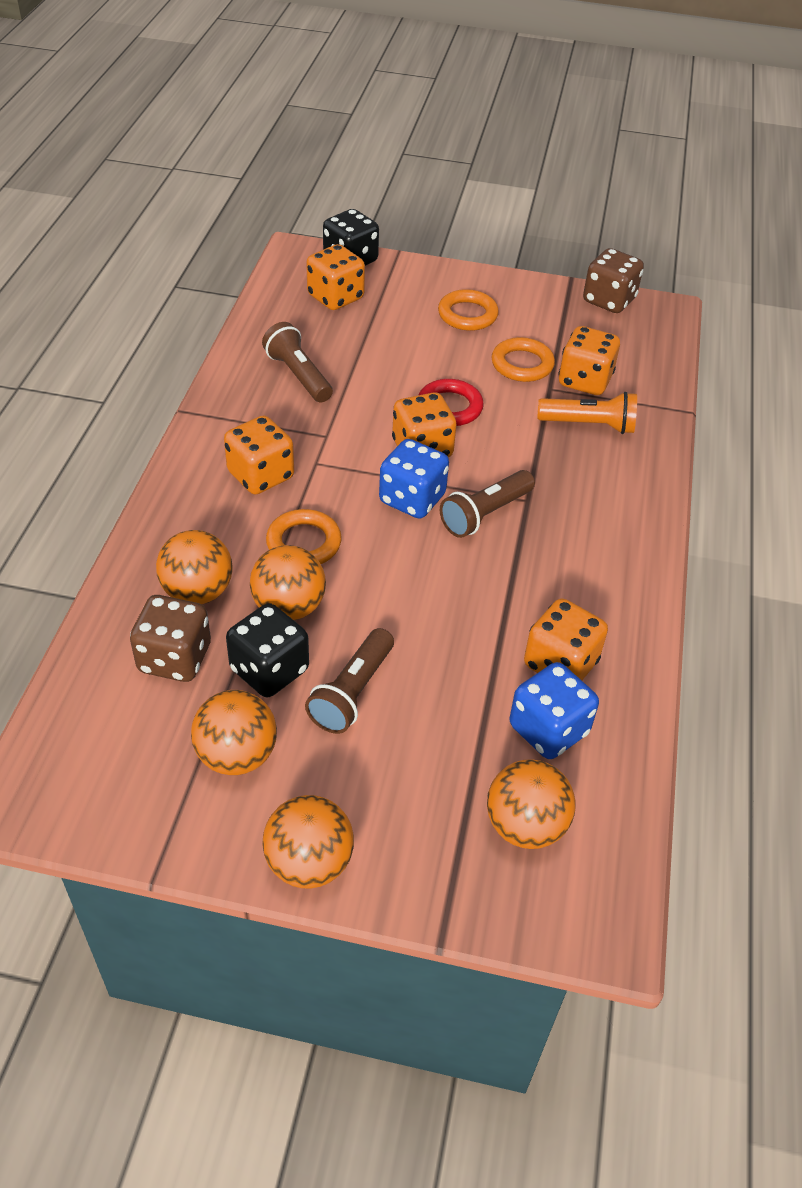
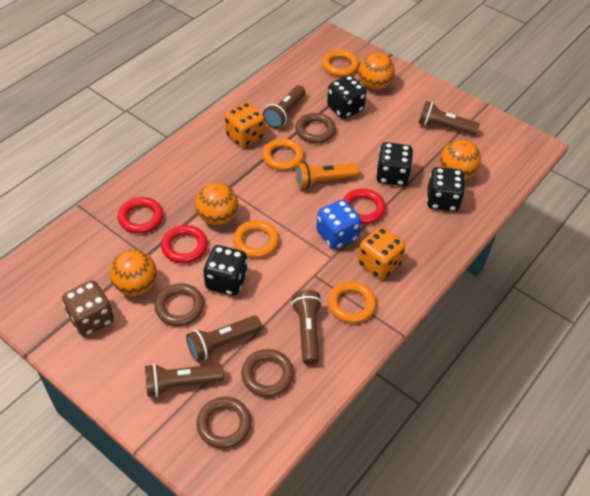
black dice: 2 -> 4
blue dice: 2 -> 1
brown dice: 2 -> 1
brown flashlight: 3 -> 5
brown ring: 0 -> 4
orange ball: 5 -> 4
orange dice: 5 -> 2
orange ring: 3 -> 4
red ring: 1 -> 3

